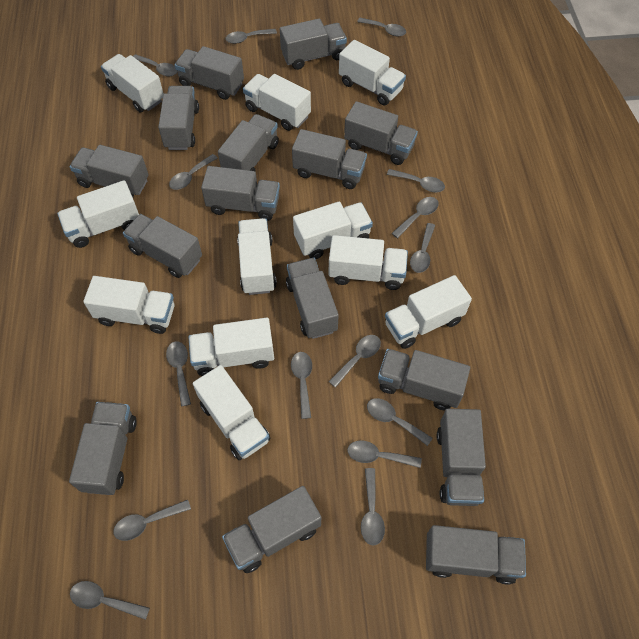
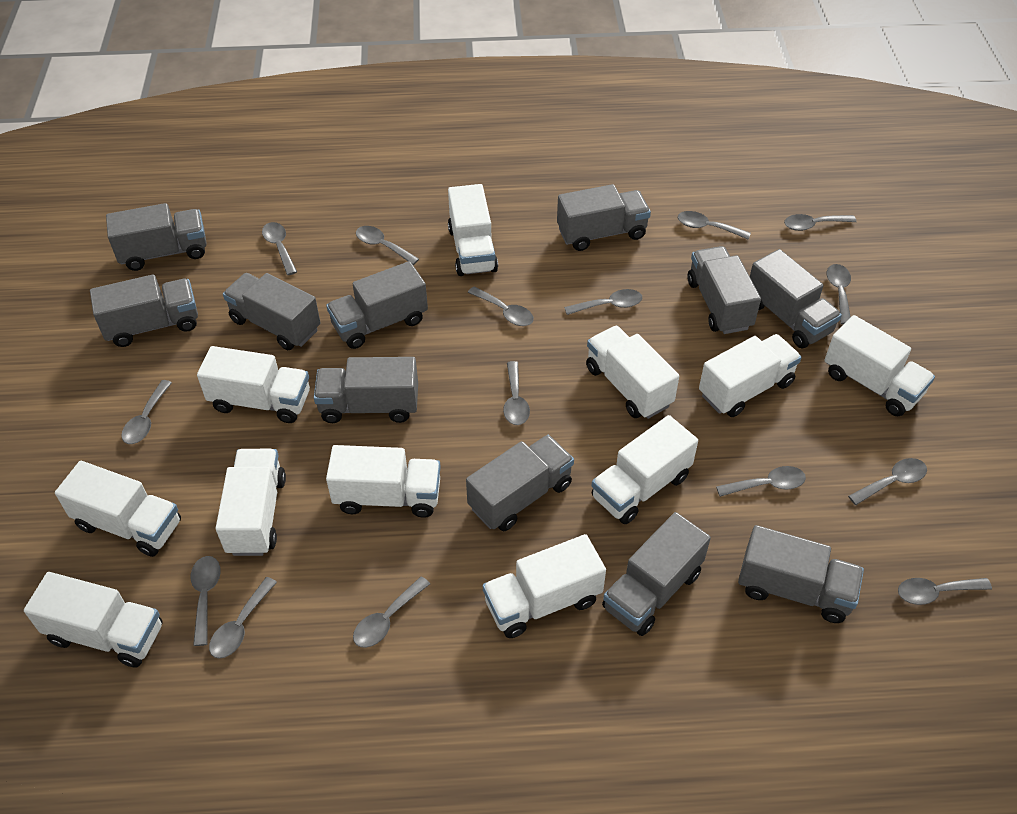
grey truck: 15 -> 11

